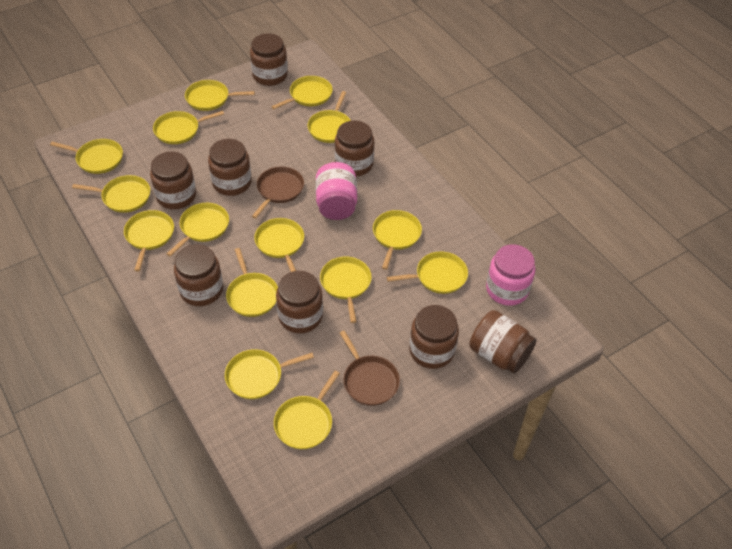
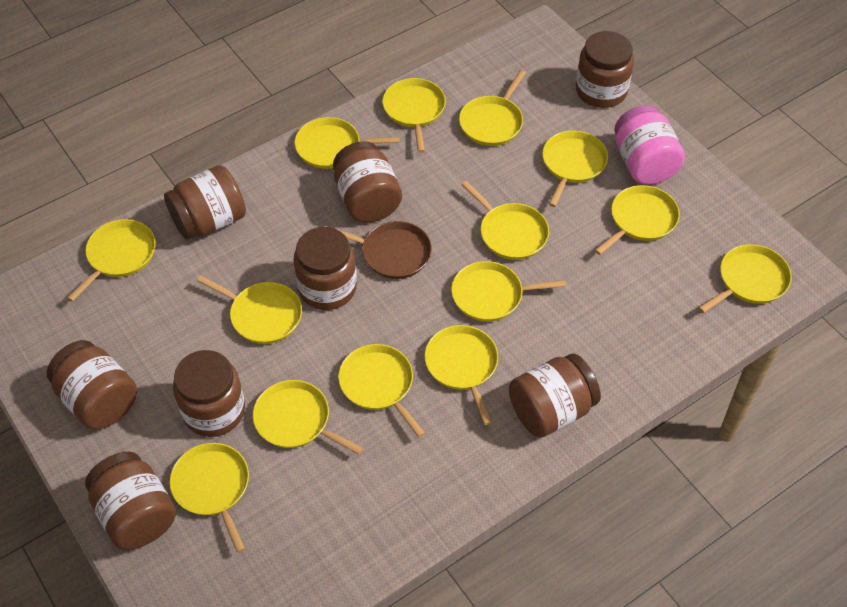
brown pan: 2 -> 1
pink jar: 2 -> 1
yellow pan: 15 -> 14

